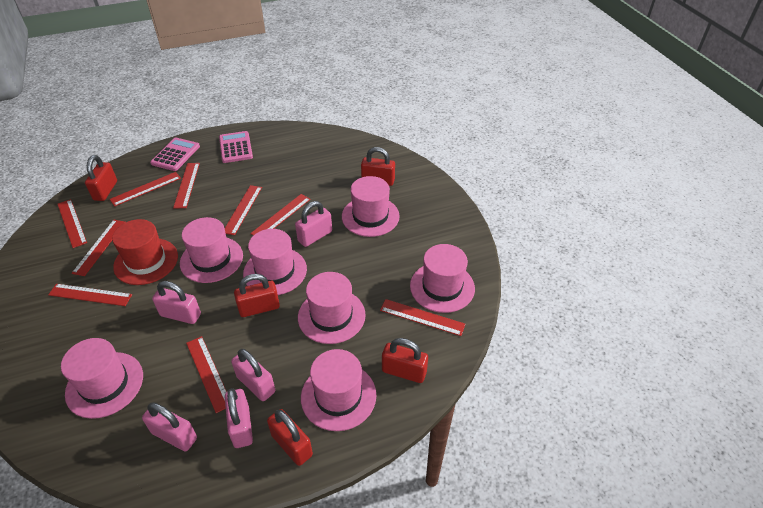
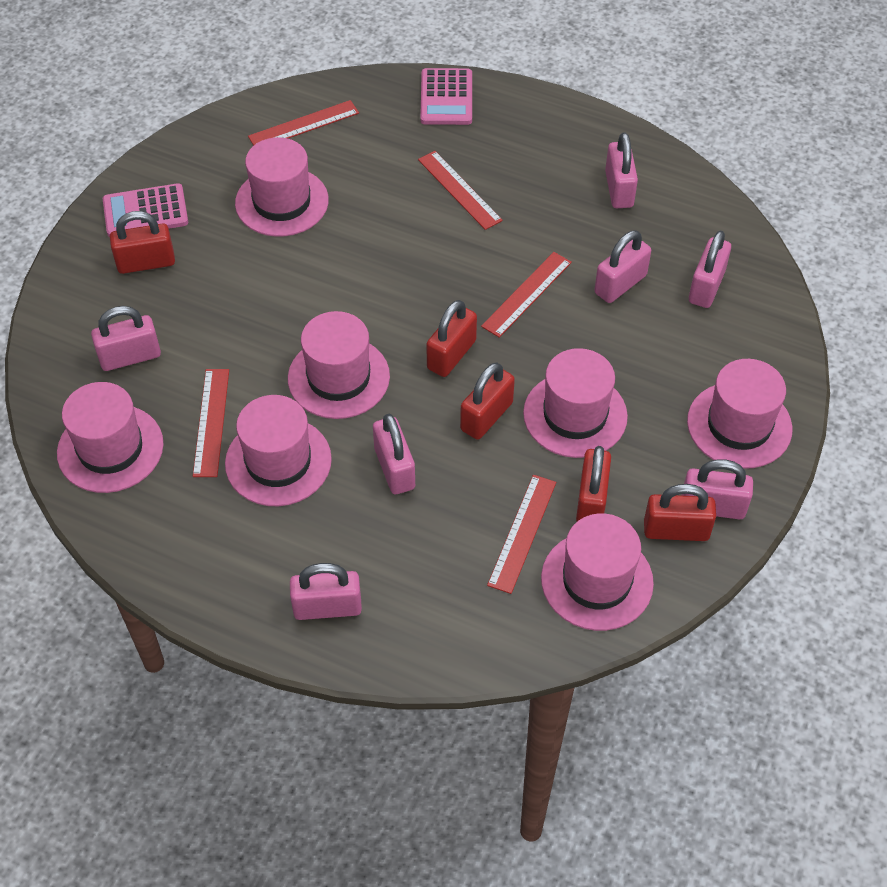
pink padlock: 5 -> 7
red hat: 1 -> 0
red ruler: 9 -> 5

